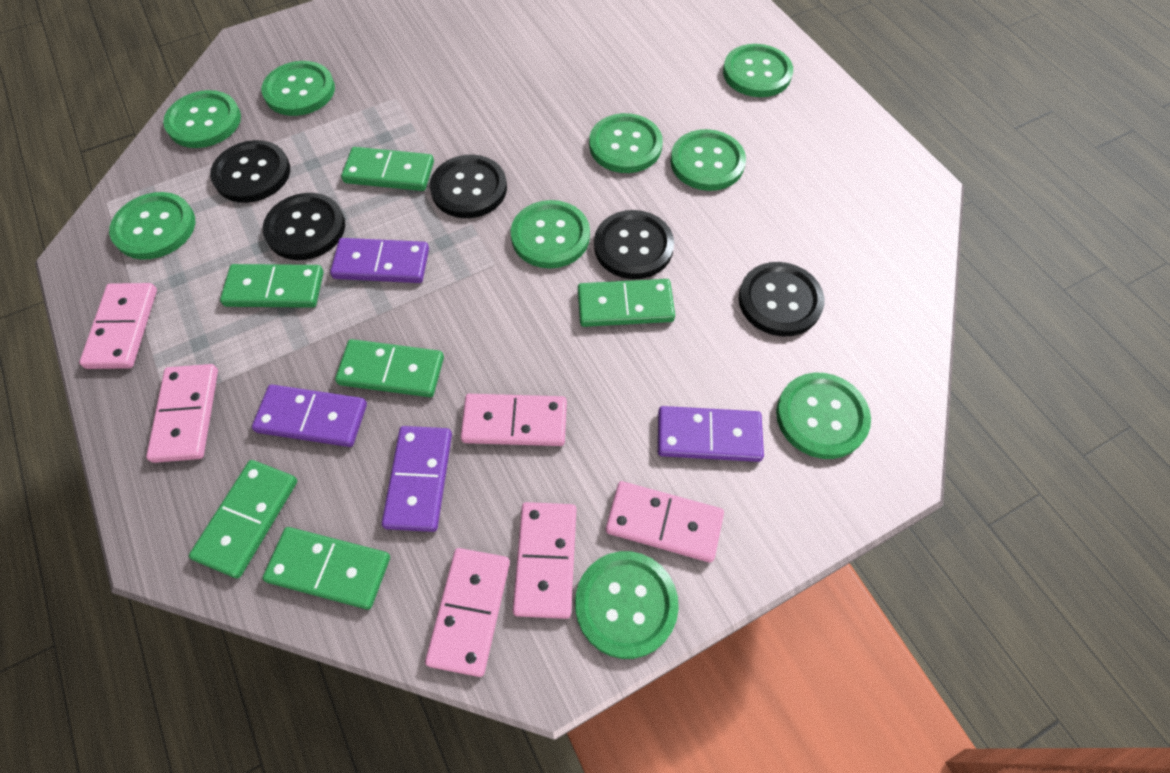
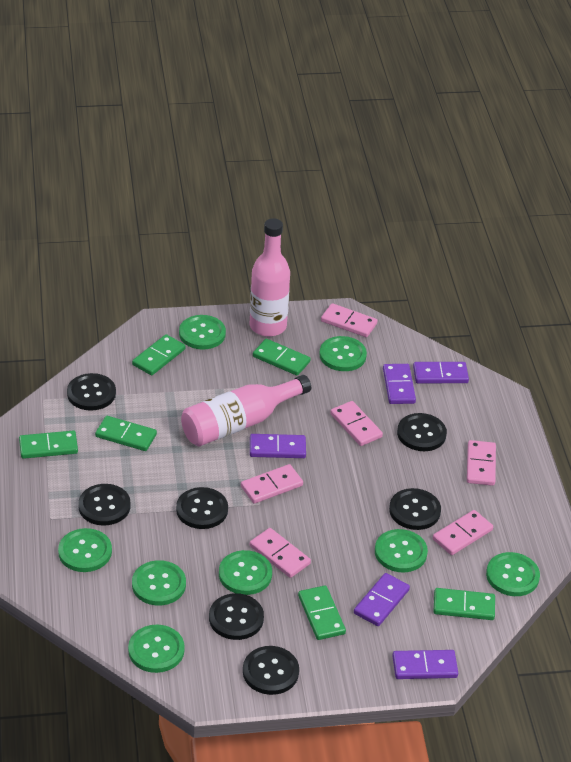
black button: 5 -> 7
green button: 9 -> 8
pink bottle: 0 -> 2
purple domino: 4 -> 5

